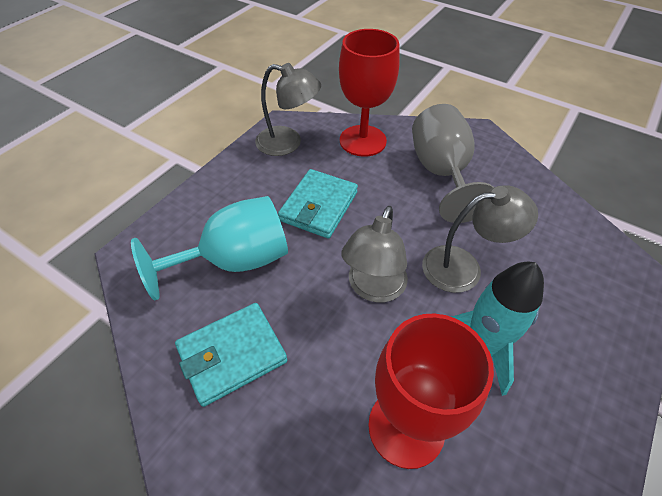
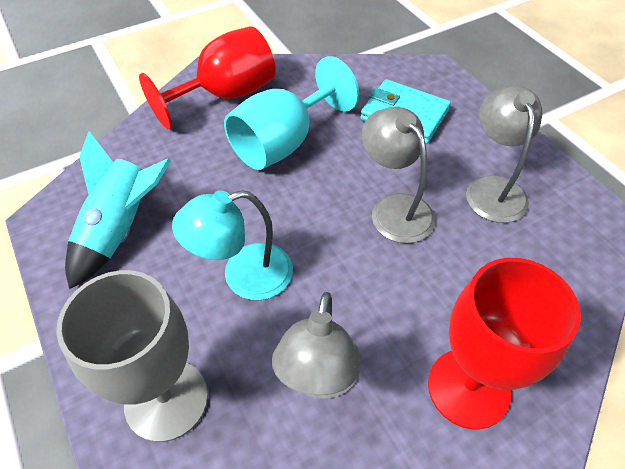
turquoise lamp: 0 -> 1
turquoise wallet: 2 -> 1

